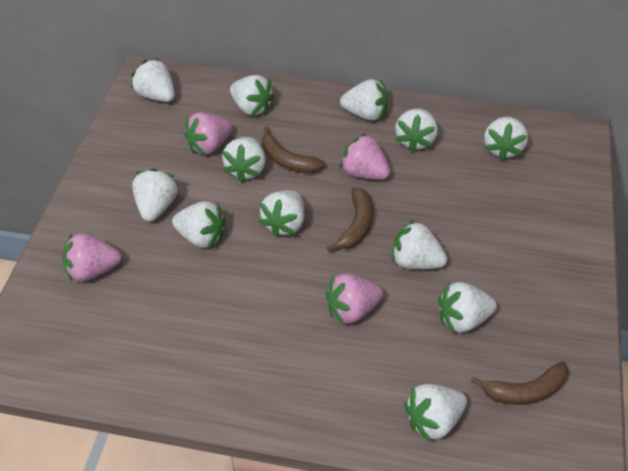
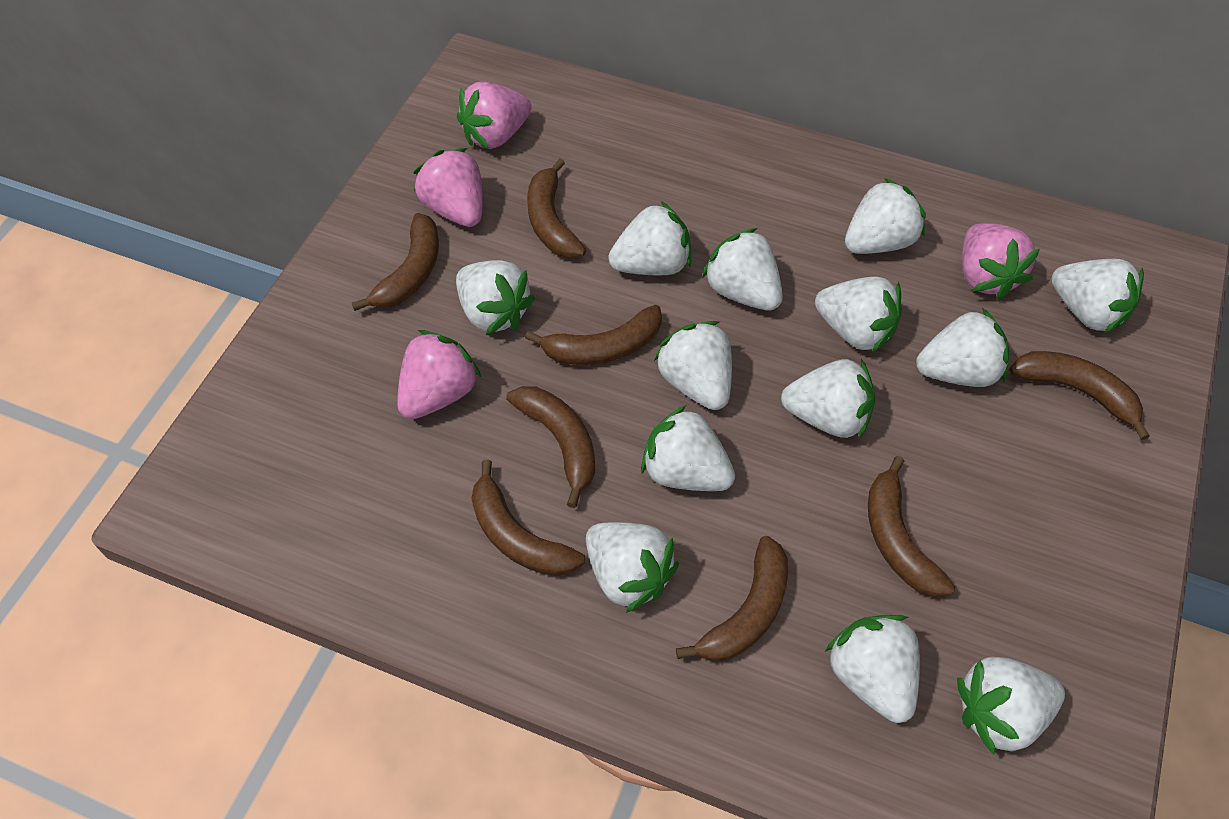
brown banana: 3 -> 8
white strawberry: 12 -> 13

